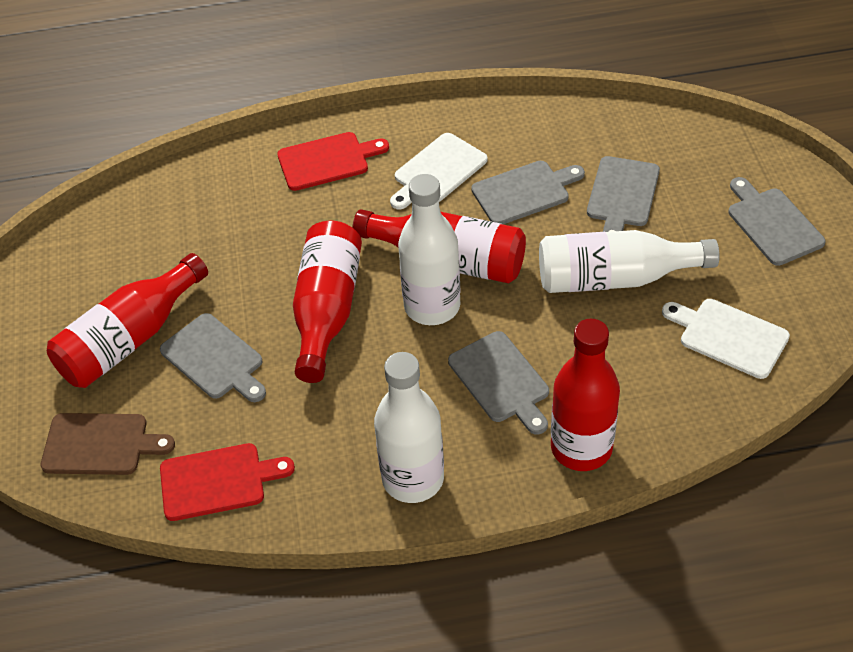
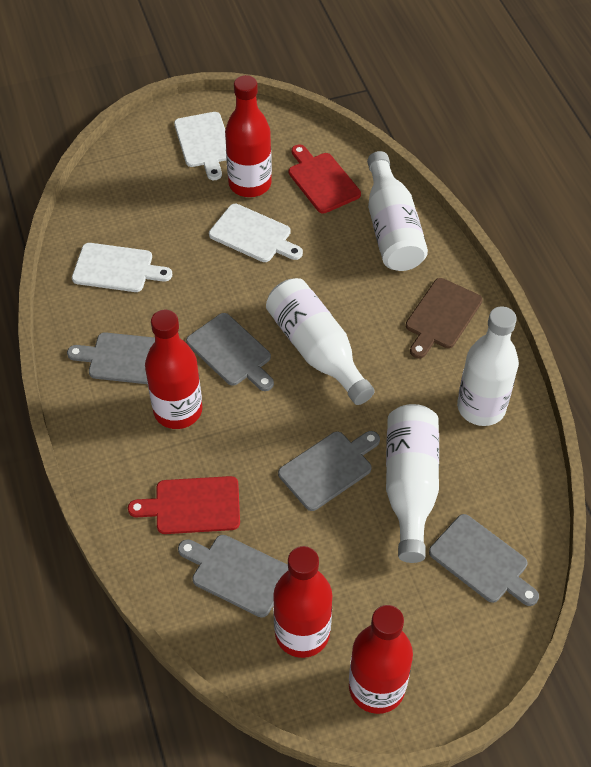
white bottle: 3 -> 4
white cutting board: 2 -> 3

